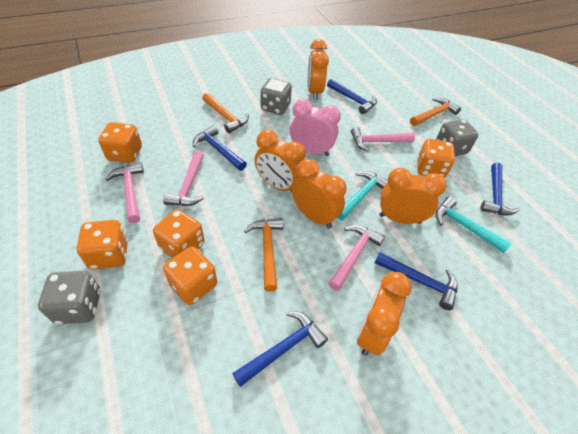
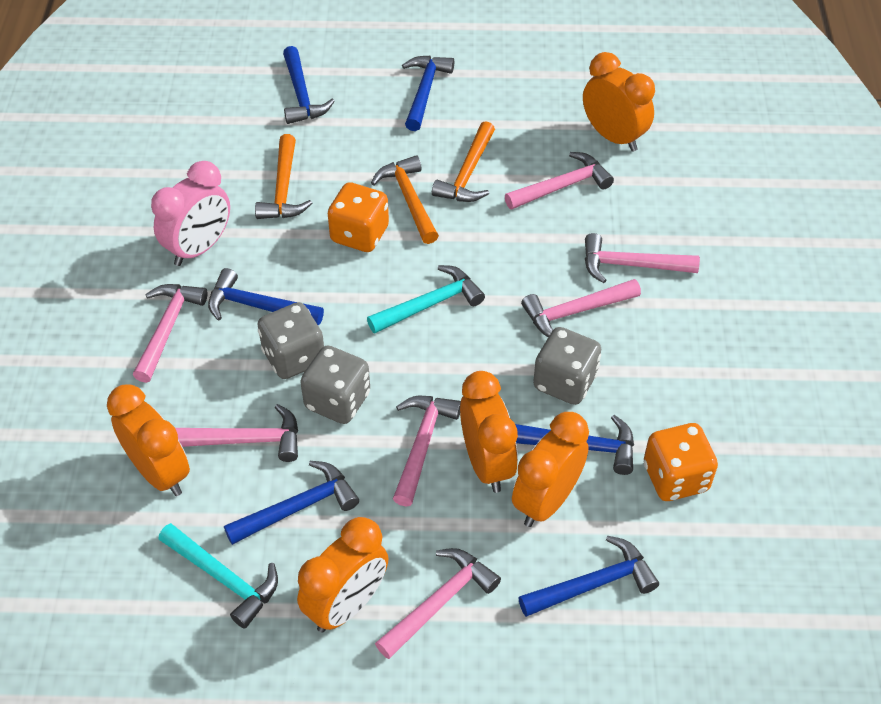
blue hammer: 5 -> 6
orange dice: 5 -> 2
pink hammer: 4 -> 7

